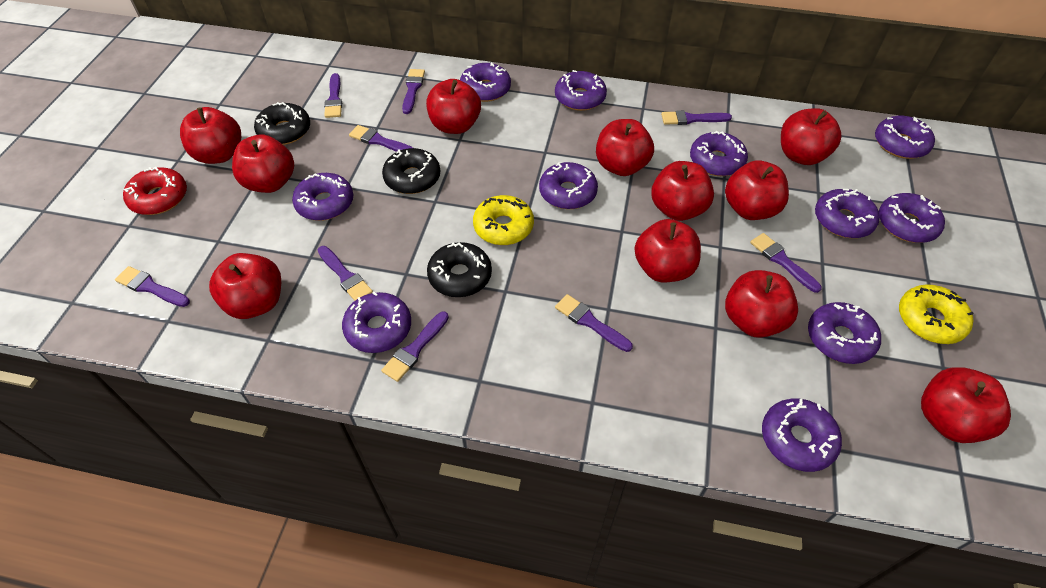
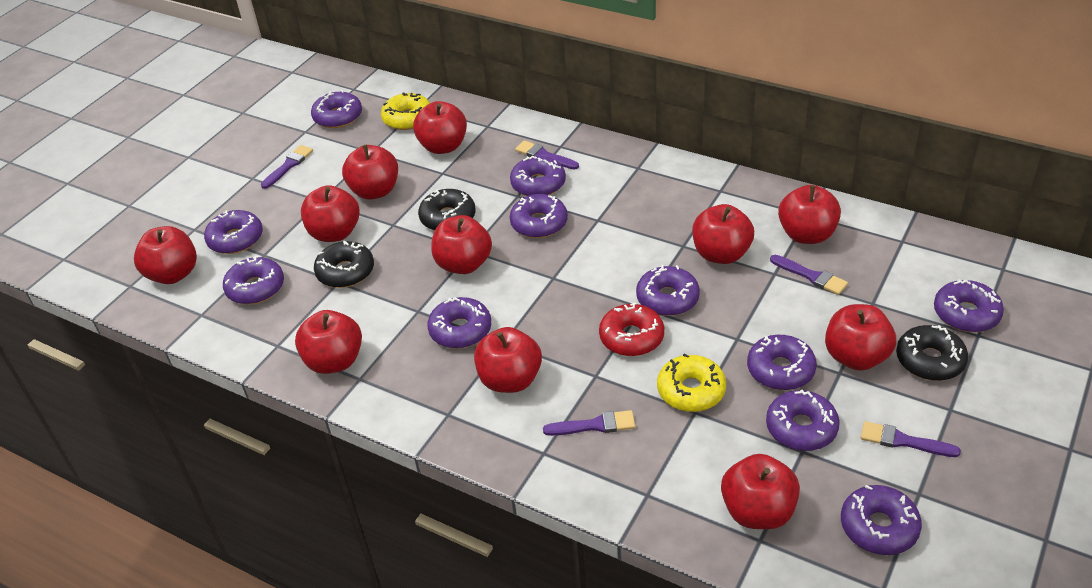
purple brush: 9 -> 5

